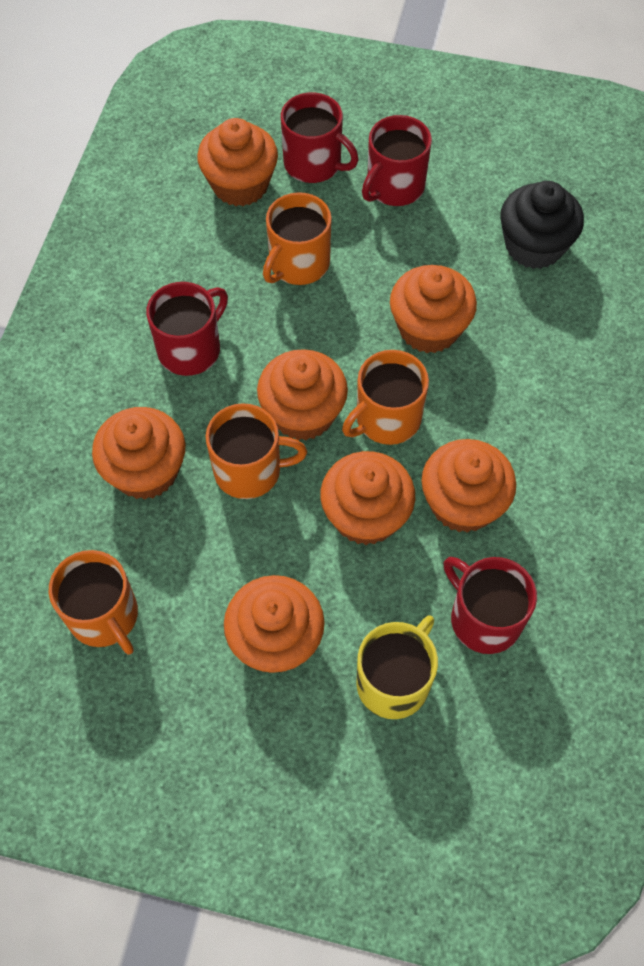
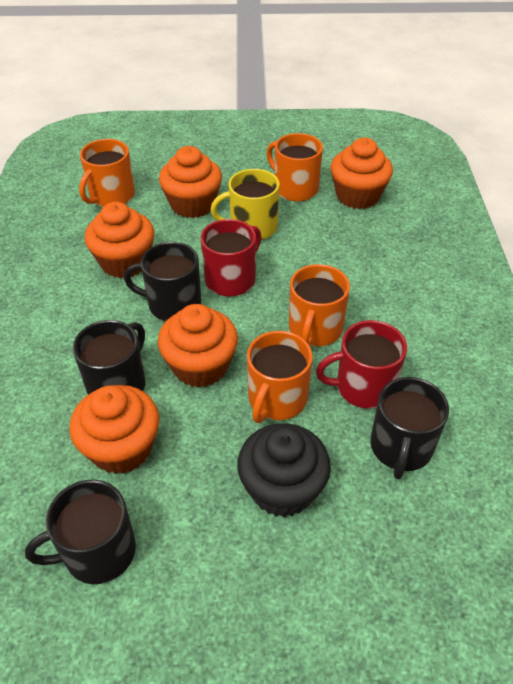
black mug: 0 -> 4
orange cupcake: 7 -> 5
red mug: 4 -> 2

